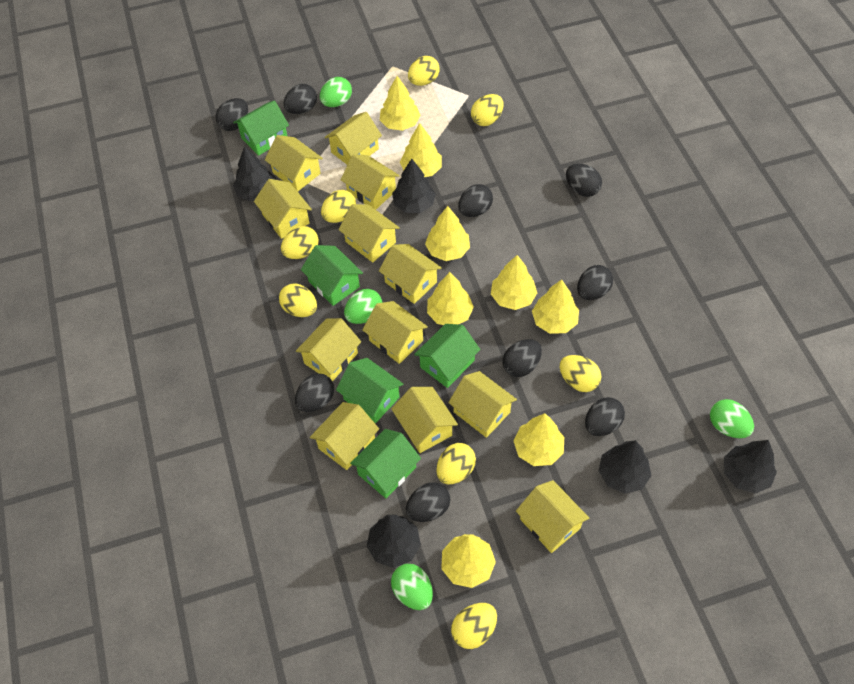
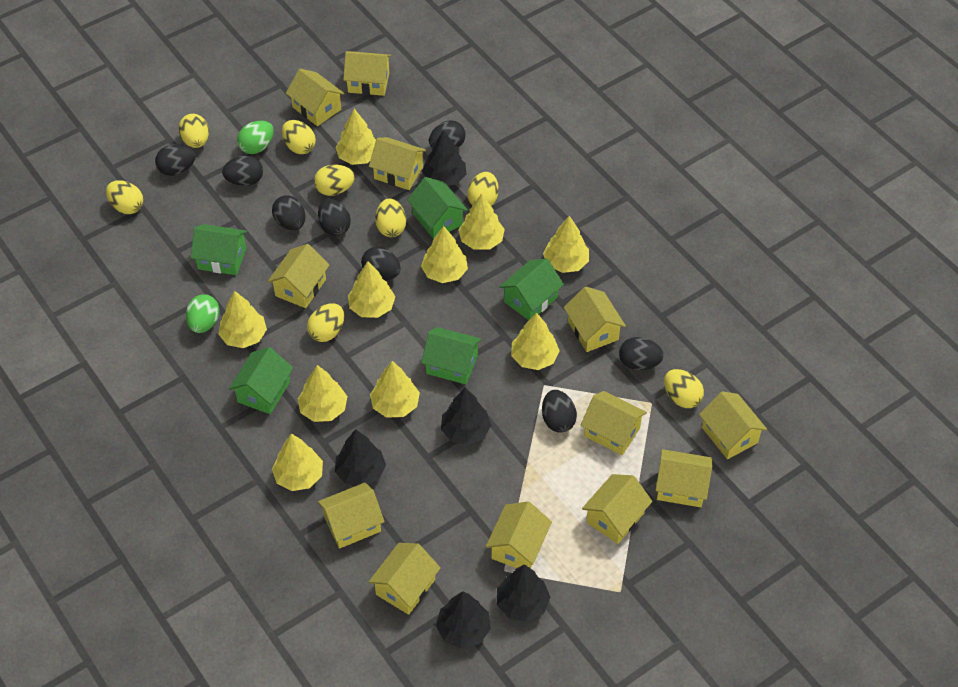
black egg: 9 -> 8
green egg: 4 -> 2
yellow tree: 8 -> 10

